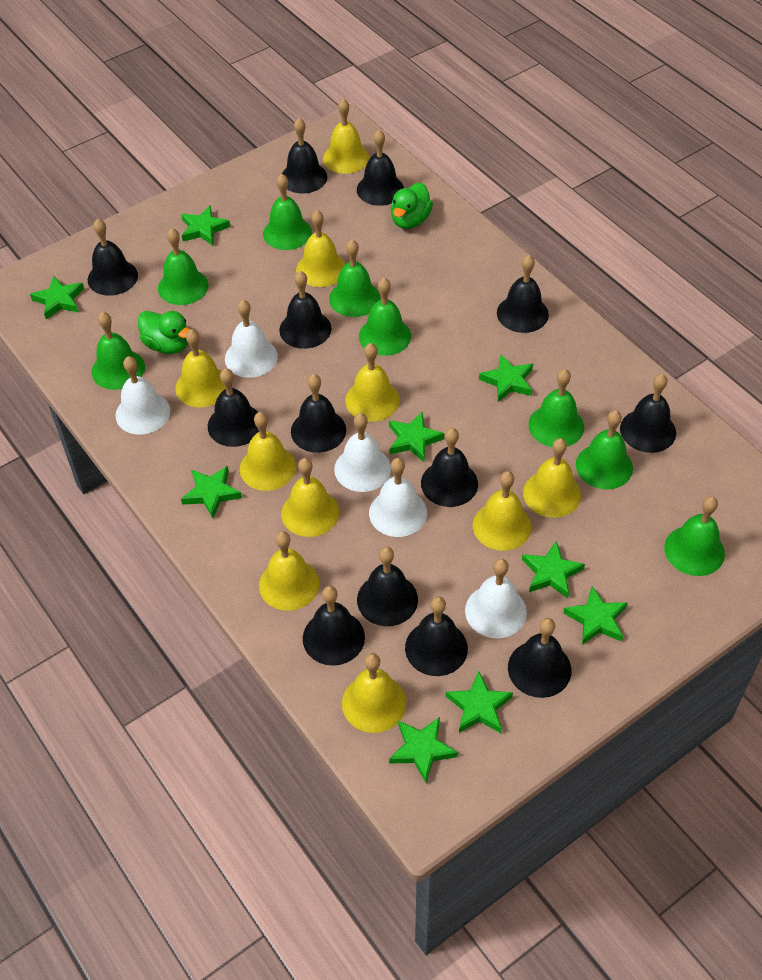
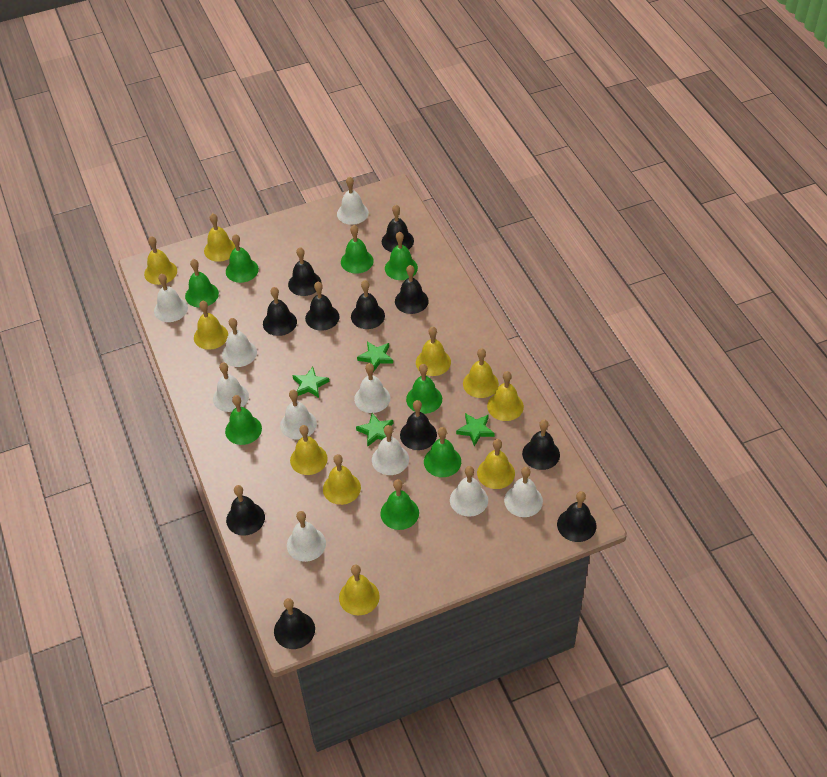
black bell: 13 -> 11
green duck: 2 -> 0
green star: 9 -> 4
white bell: 5 -> 10

